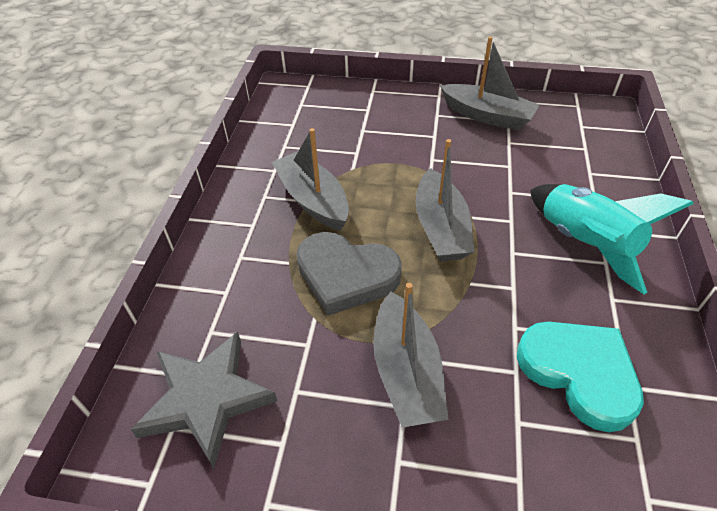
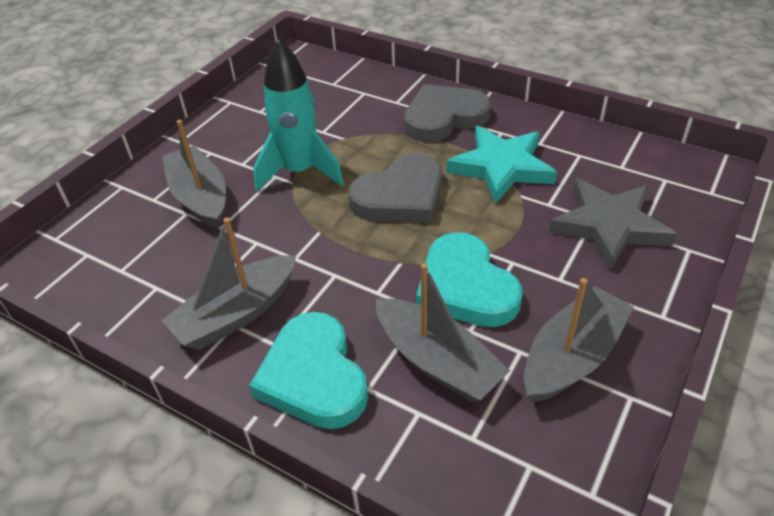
grey heart: 1 -> 2
turquoise heart: 1 -> 2
turquoise star: 0 -> 1

